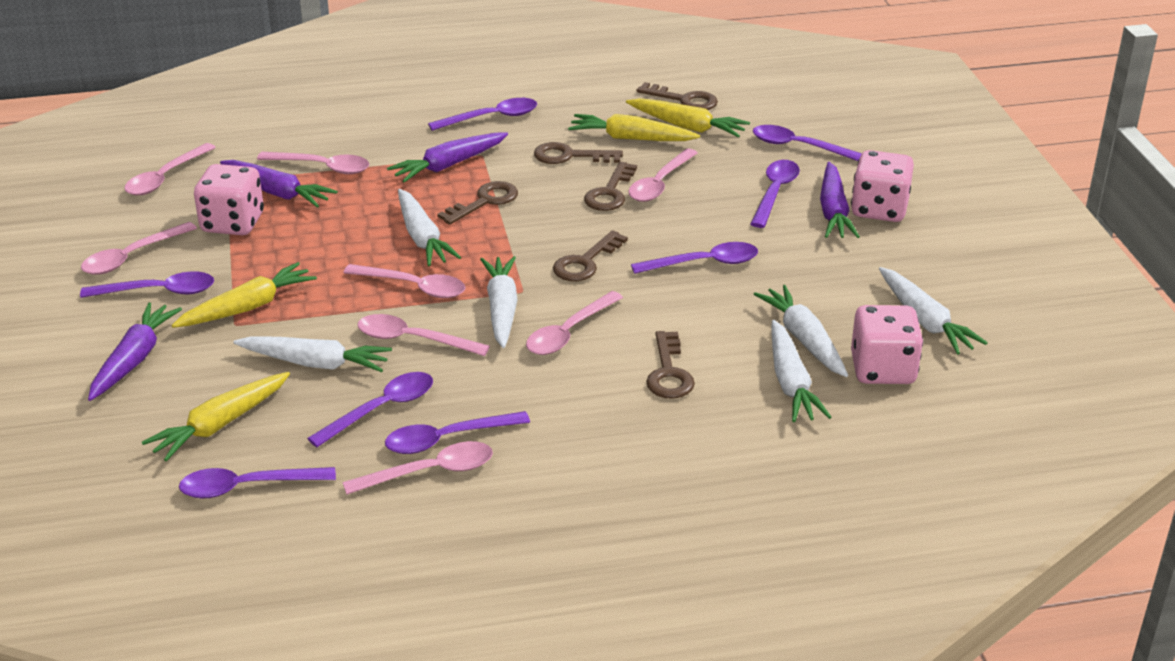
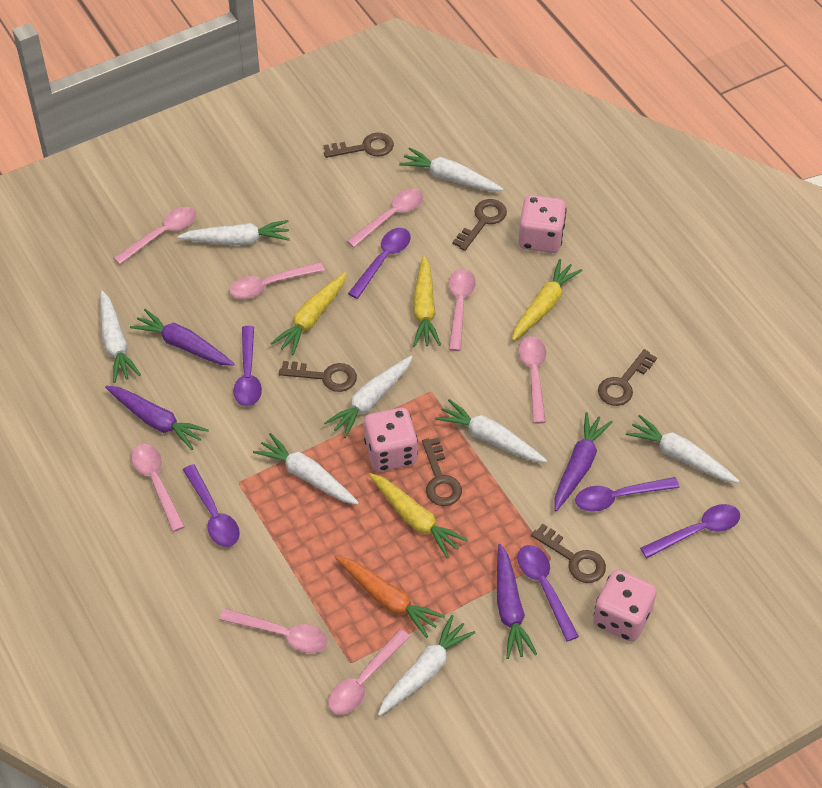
orange carrot: 0 -> 1
purple spoon: 8 -> 6
white carrot: 6 -> 8

